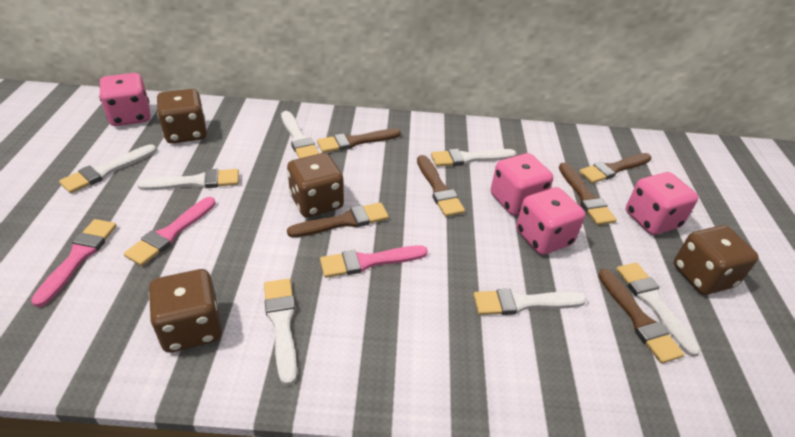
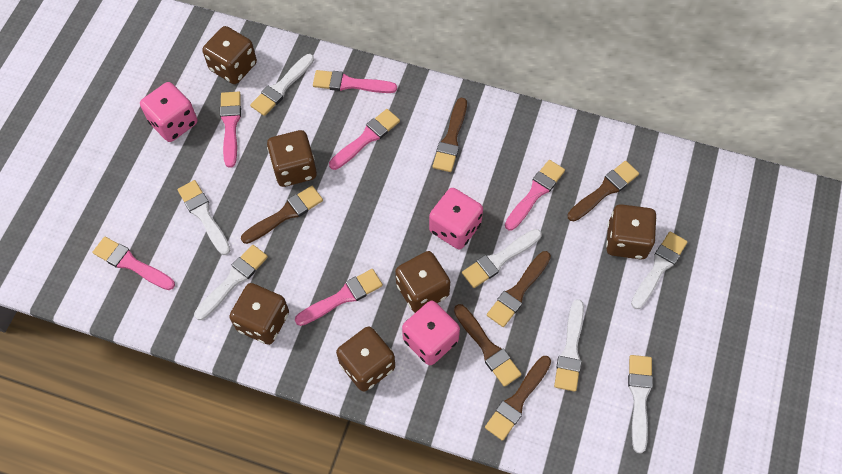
brown dice: 4 -> 6
pink brush: 3 -> 6
pink dice: 4 -> 3

